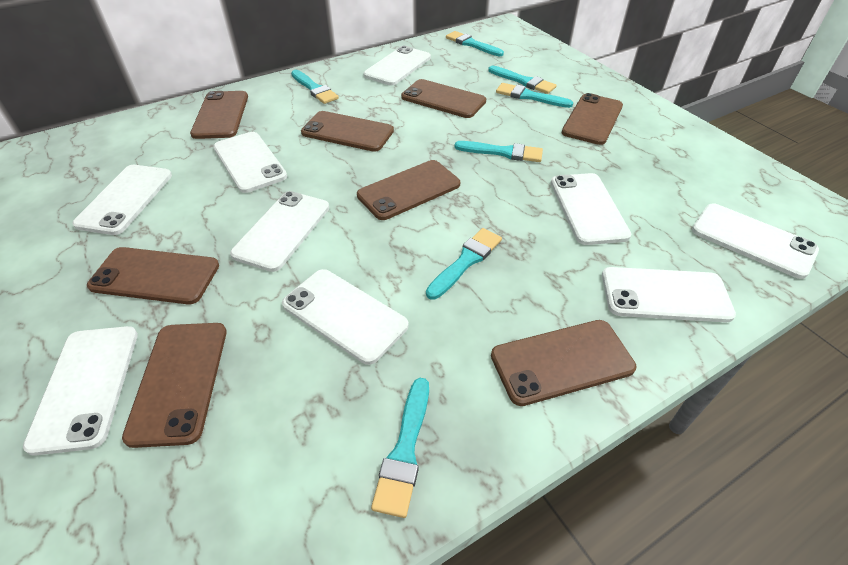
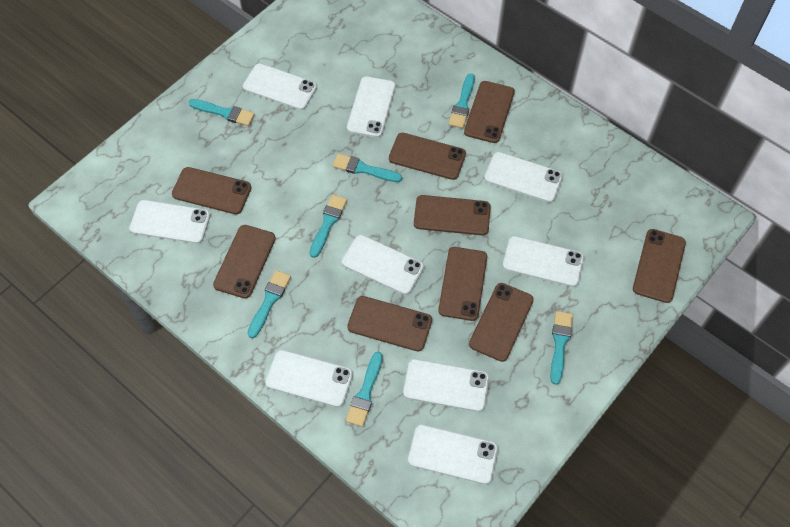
brown phone: 8 -> 9

